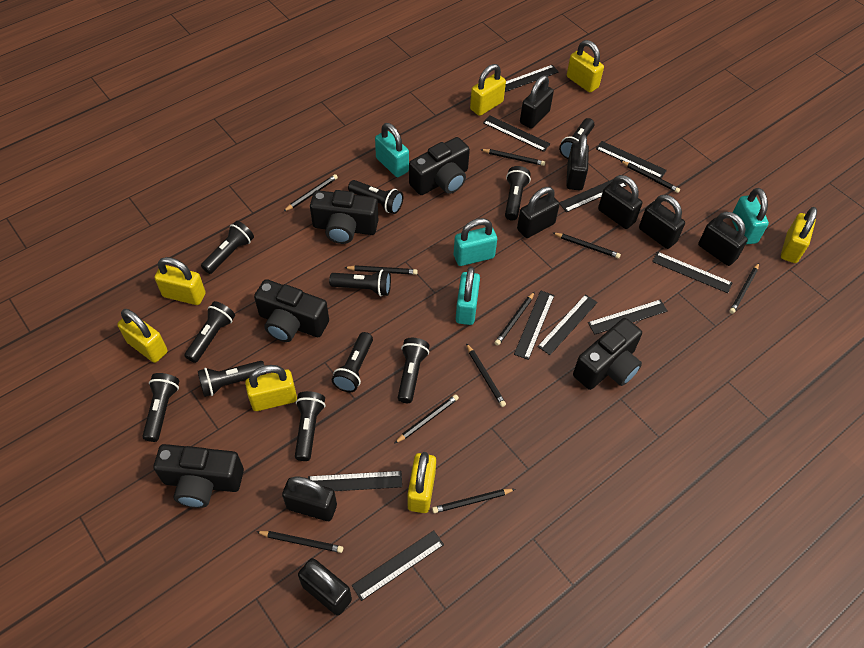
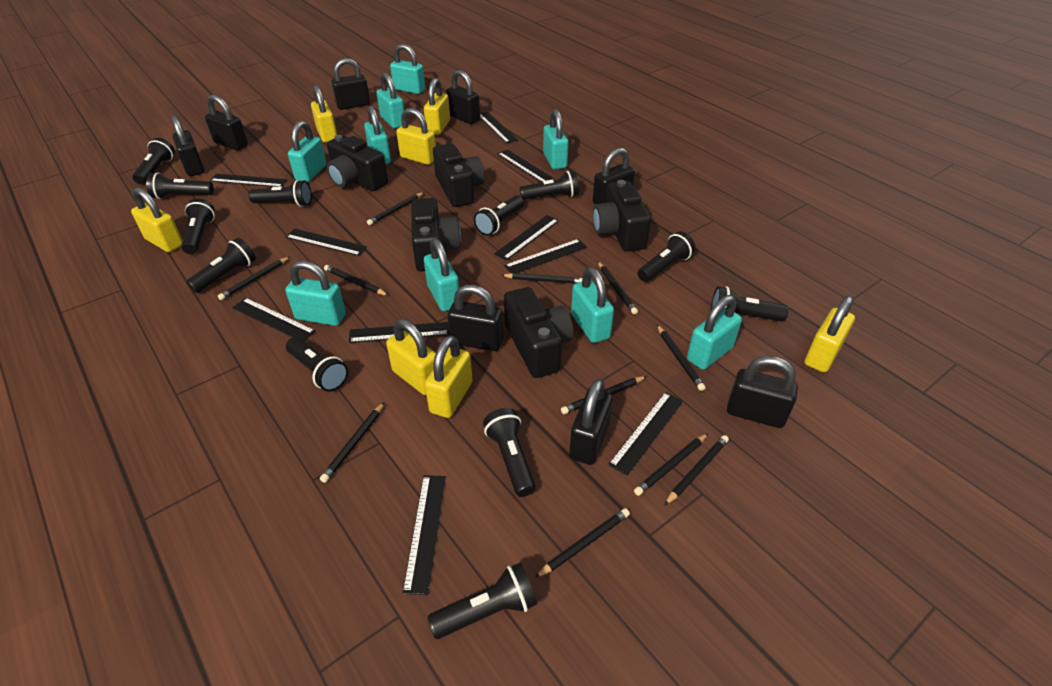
black flashlight: 11 -> 12
turquoise padlock: 4 -> 9

